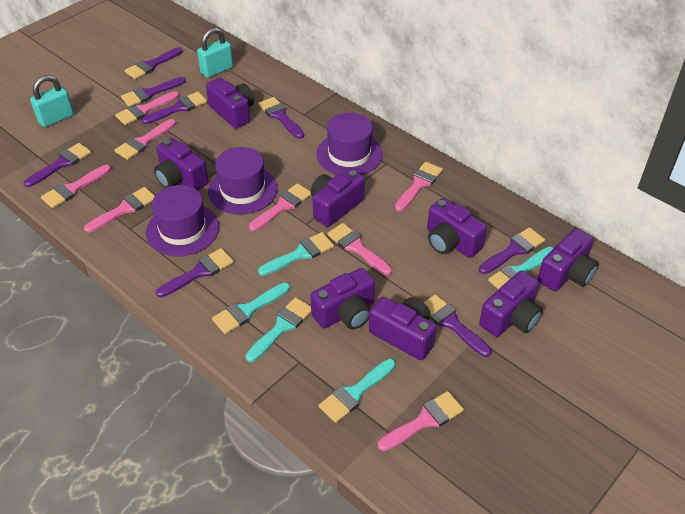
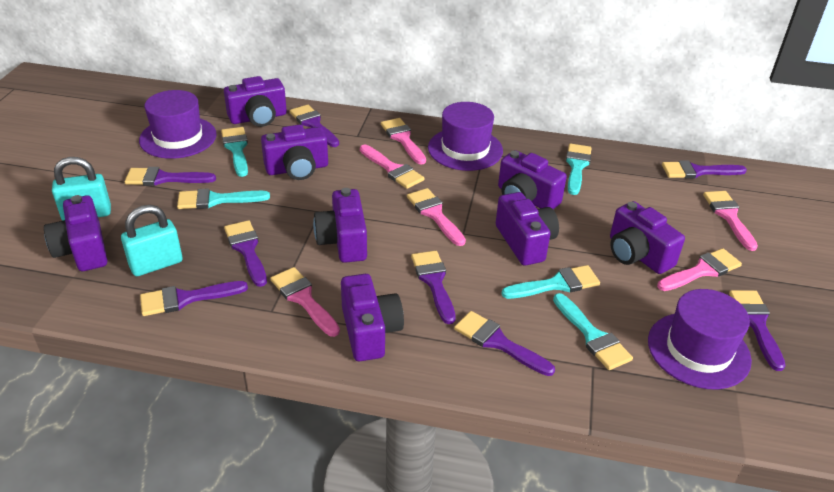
pink brush: 8 -> 6

